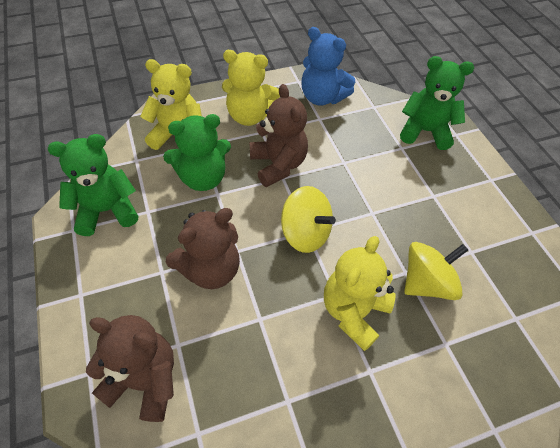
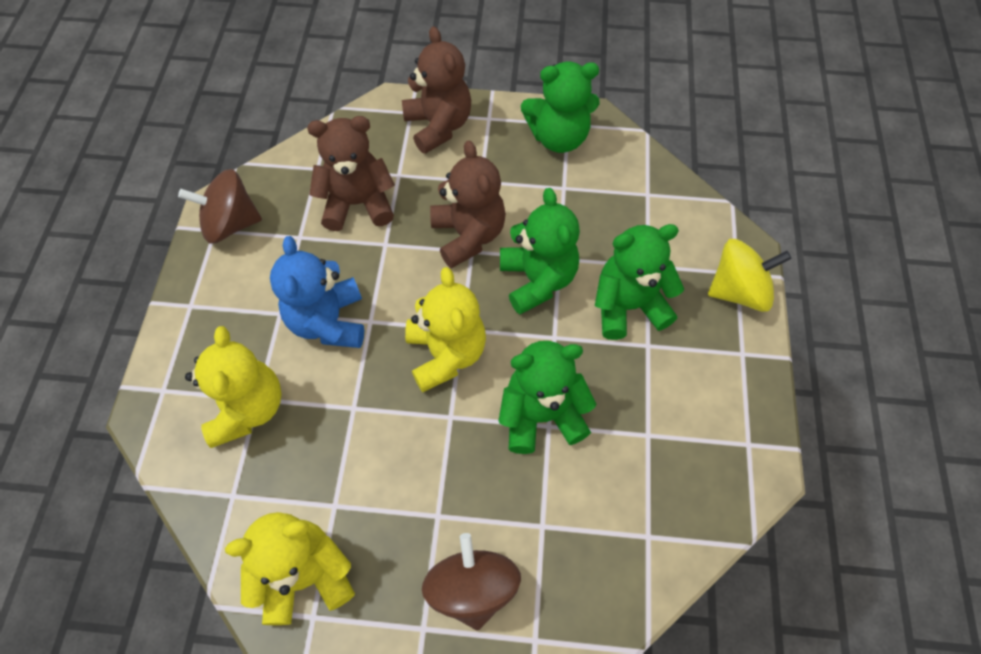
brown spinning top: 0 -> 2
green teddy bear: 3 -> 4
yellow spinning top: 2 -> 1

